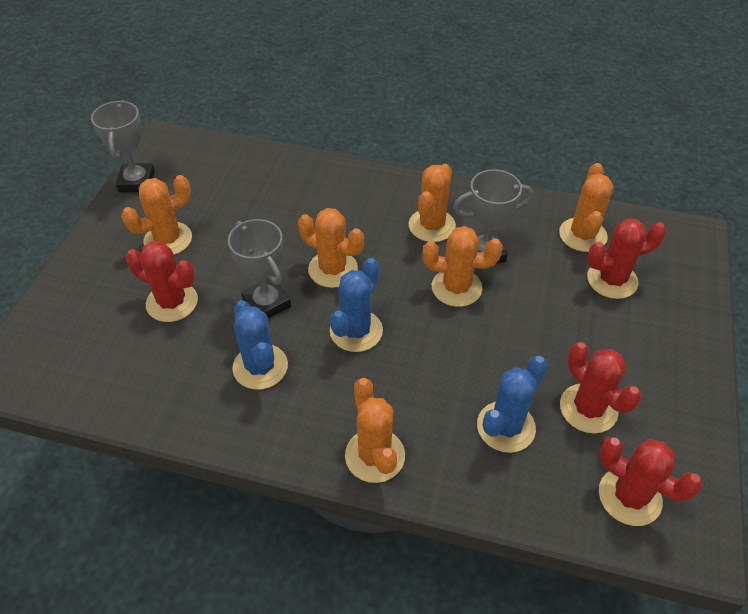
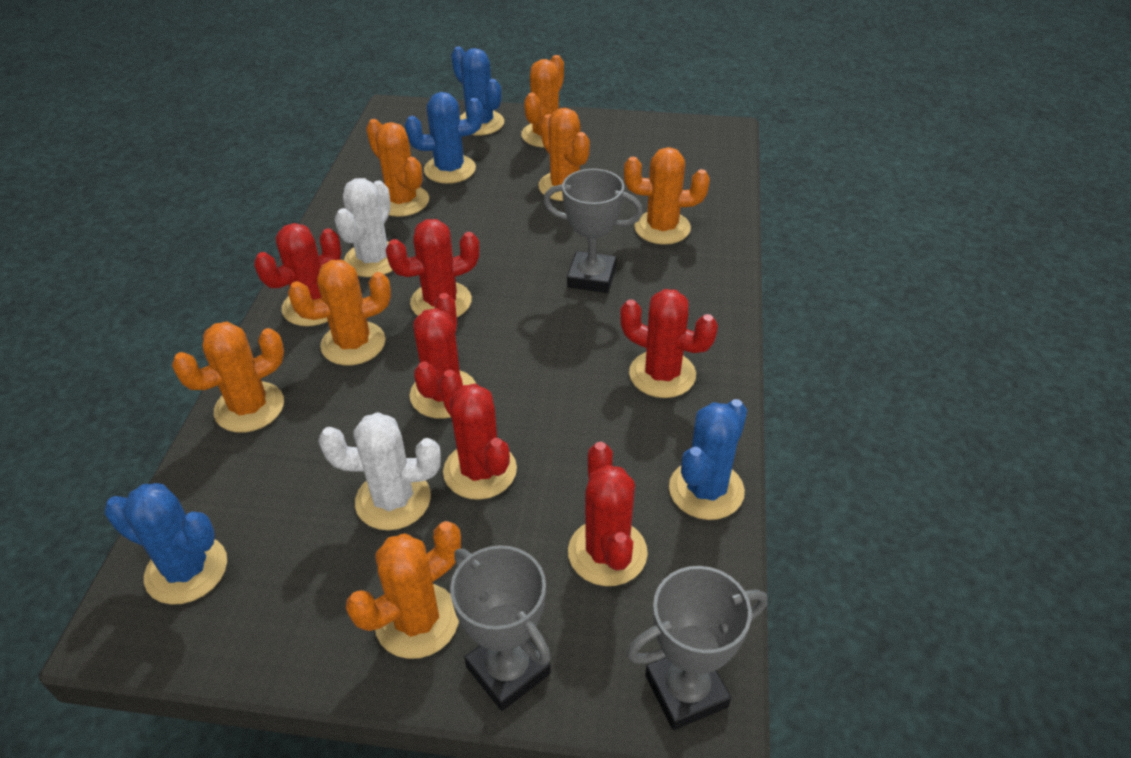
blue cactus: 3 -> 4
orange cactus: 6 -> 7
red cactus: 4 -> 6
white cactus: 0 -> 2

